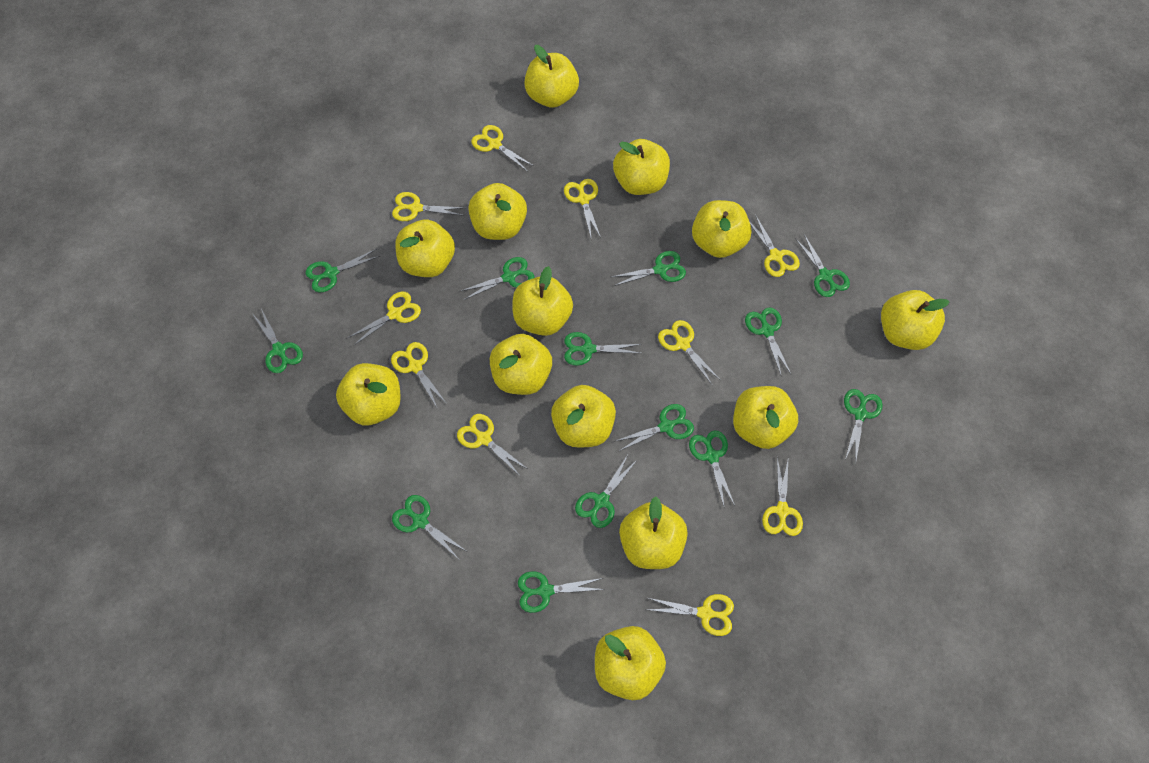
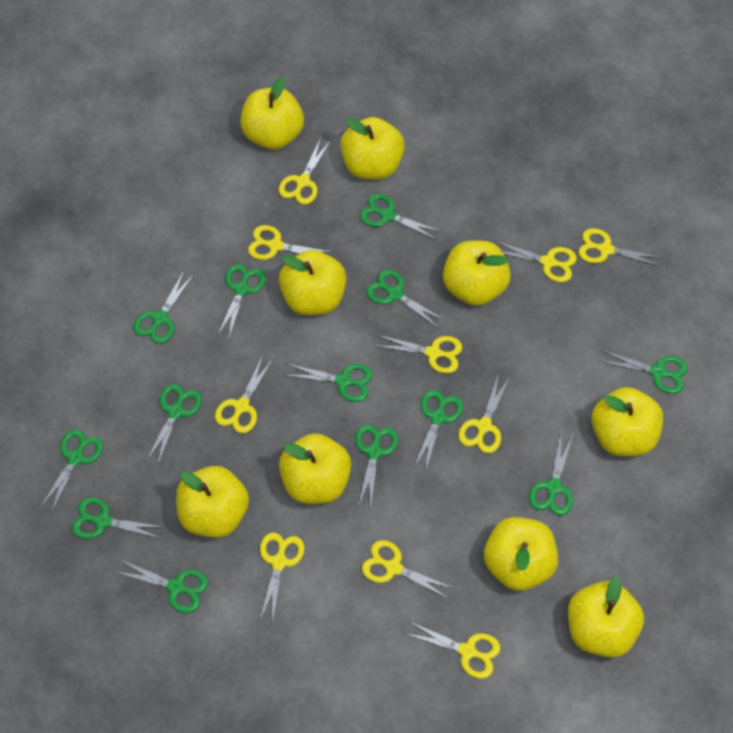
yellow apple: 13 -> 9

